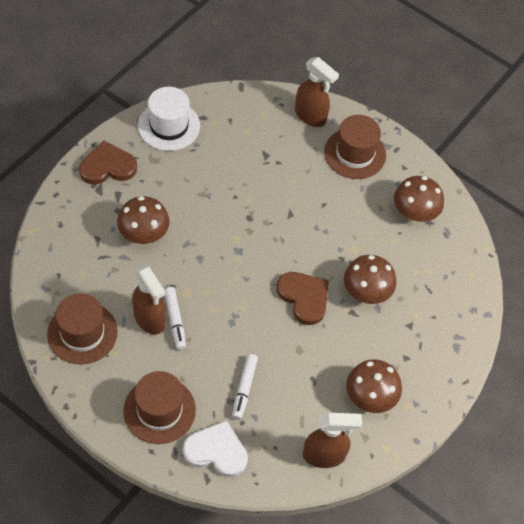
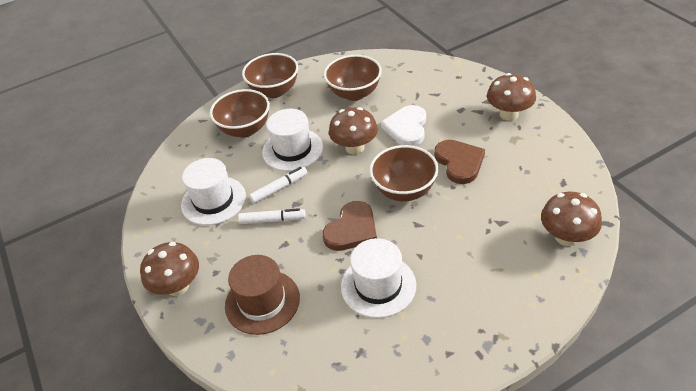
brown bowl: 0 -> 4
brown hat: 3 -> 1
brown spray bottle: 3 -> 0
white hat: 1 -> 3

